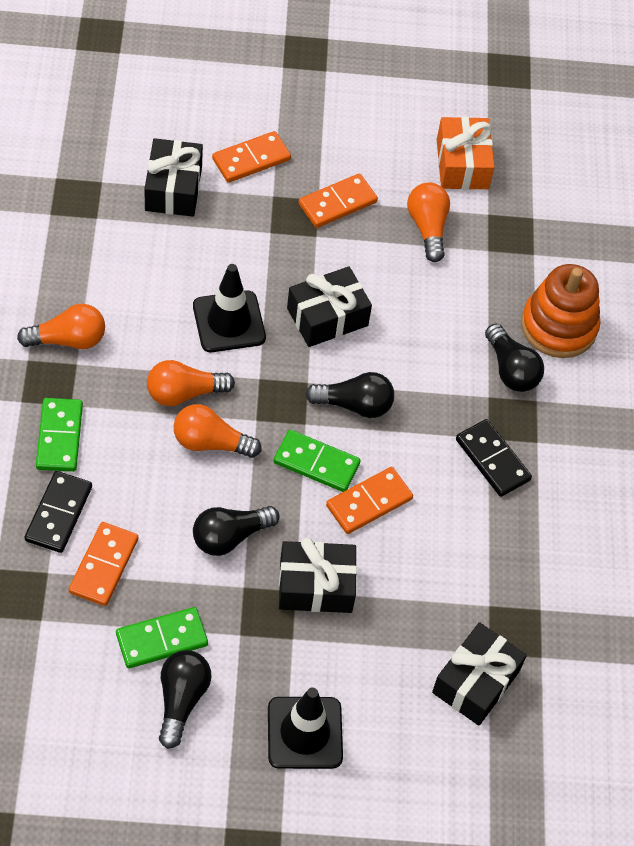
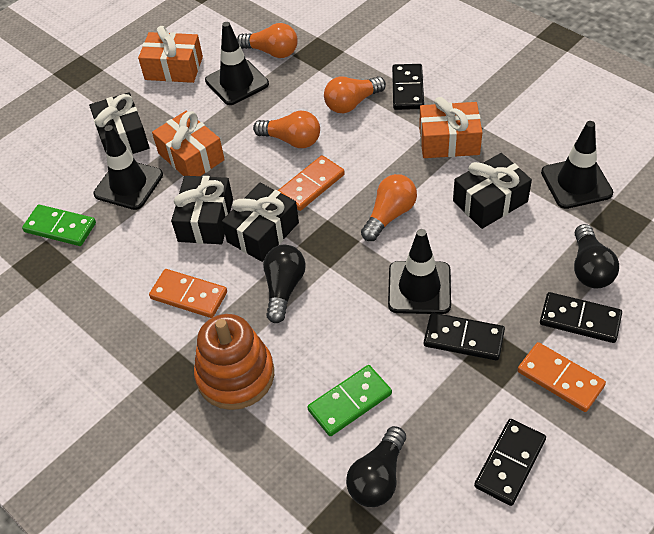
black domino: 2 -> 4
black light bulb: 4 -> 3
black traffic cone: 2 -> 4
green domino: 3 -> 2
orange domino: 4 -> 3
orange gift: 1 -> 3

